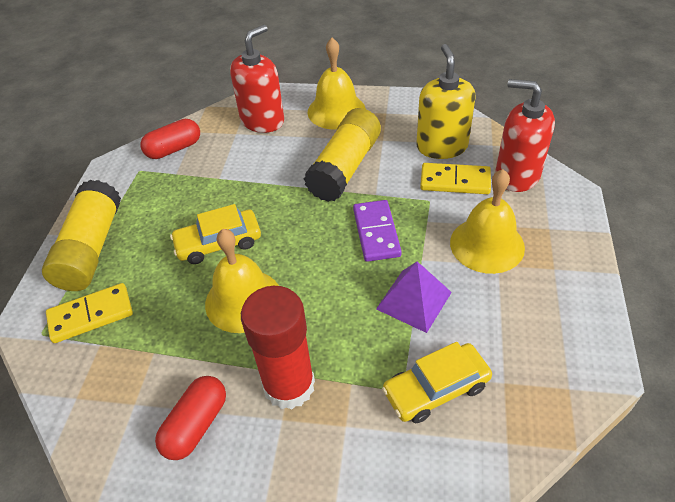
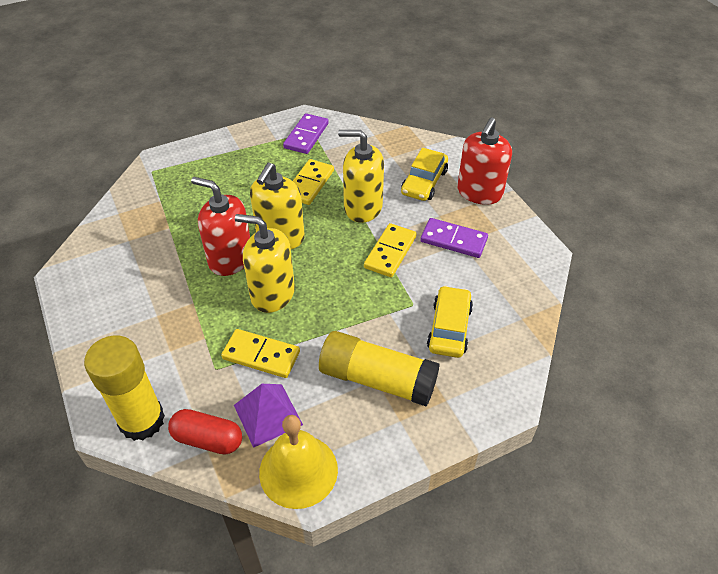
purple domino: 1 -> 2
red capsule: 2 -> 1
red glue stick: 1 -> 0
yellow bell: 3 -> 1
yellow domino: 2 -> 3
yellow soap dispenser: 1 -> 3

